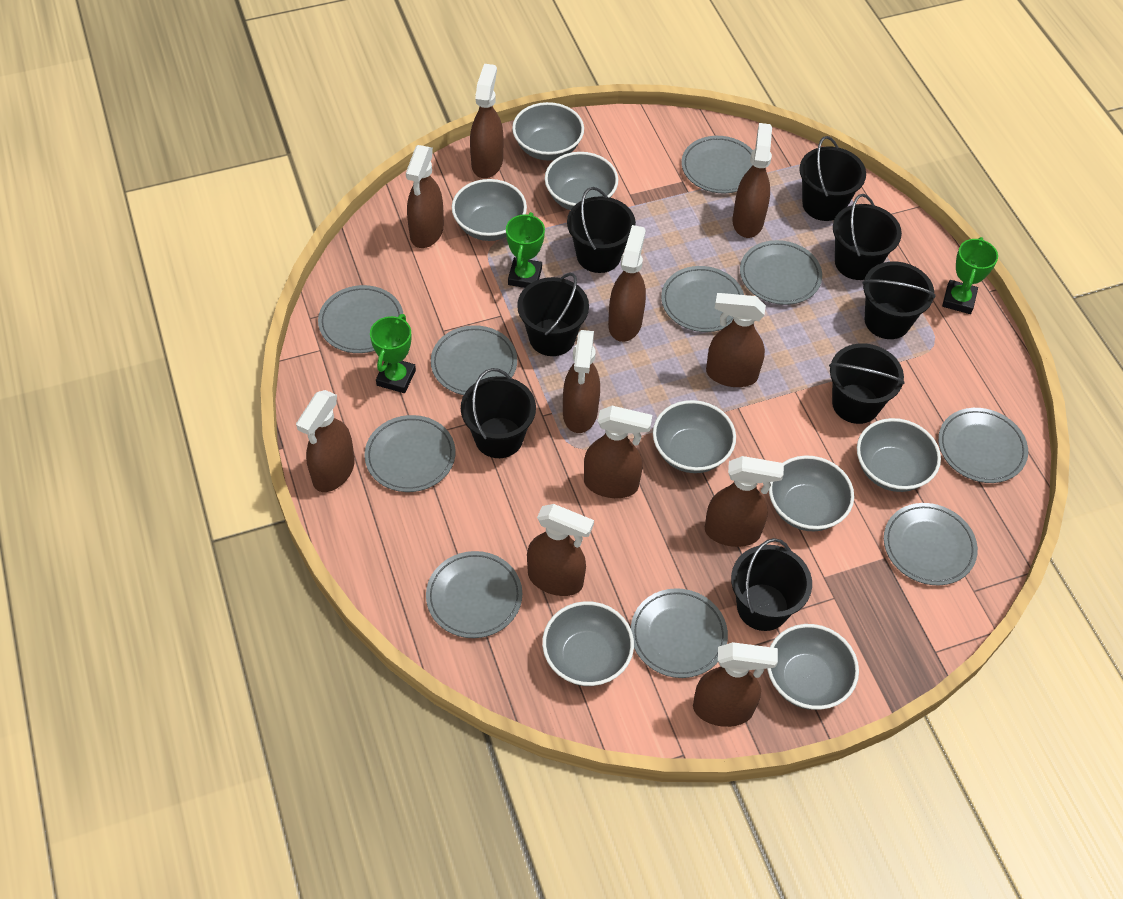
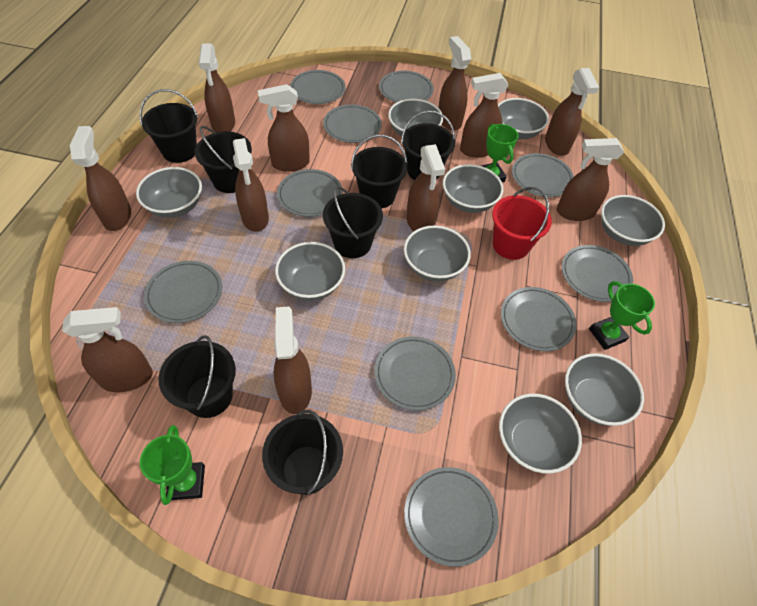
black bucket: 8 -> 7
grey bowl: 8 -> 9
red bucket: 0 -> 1

